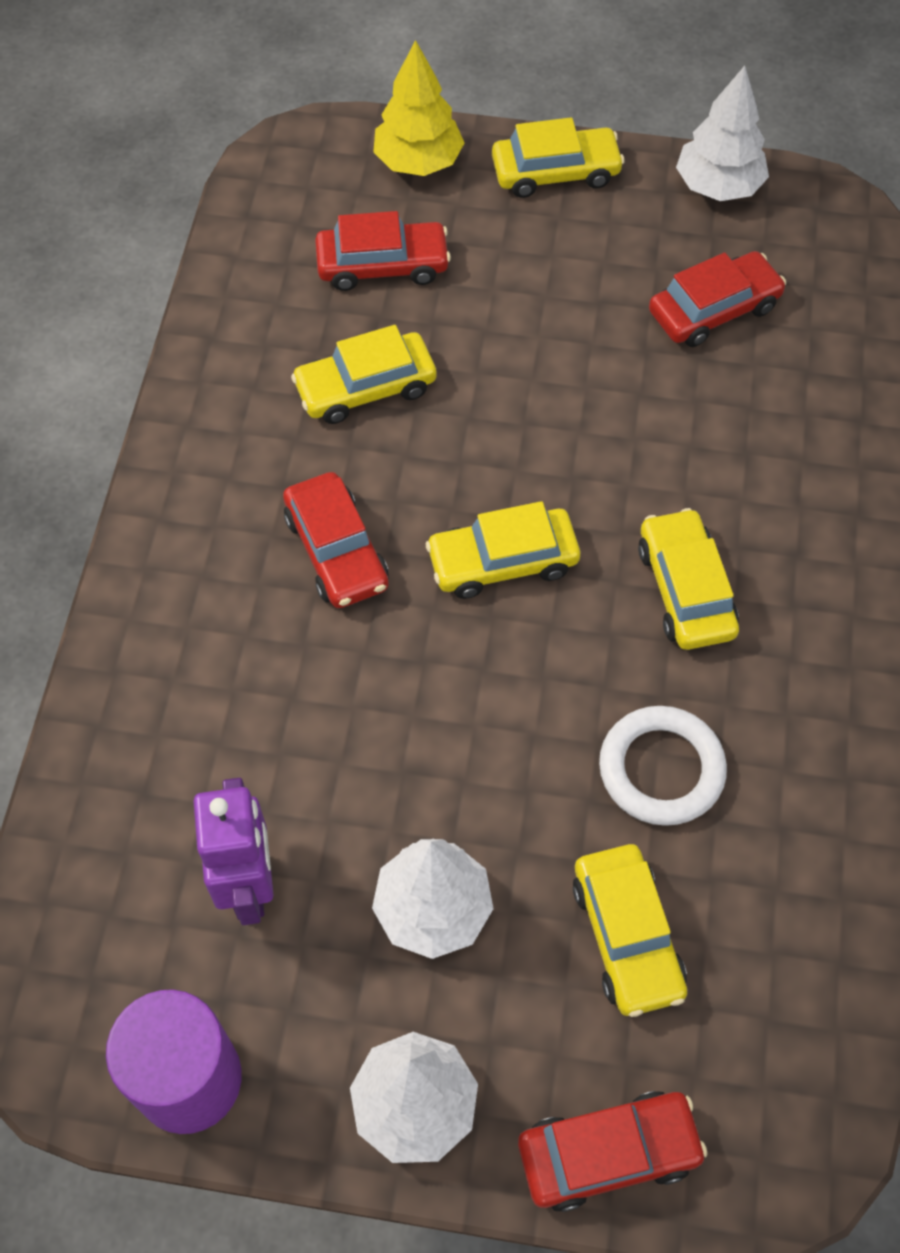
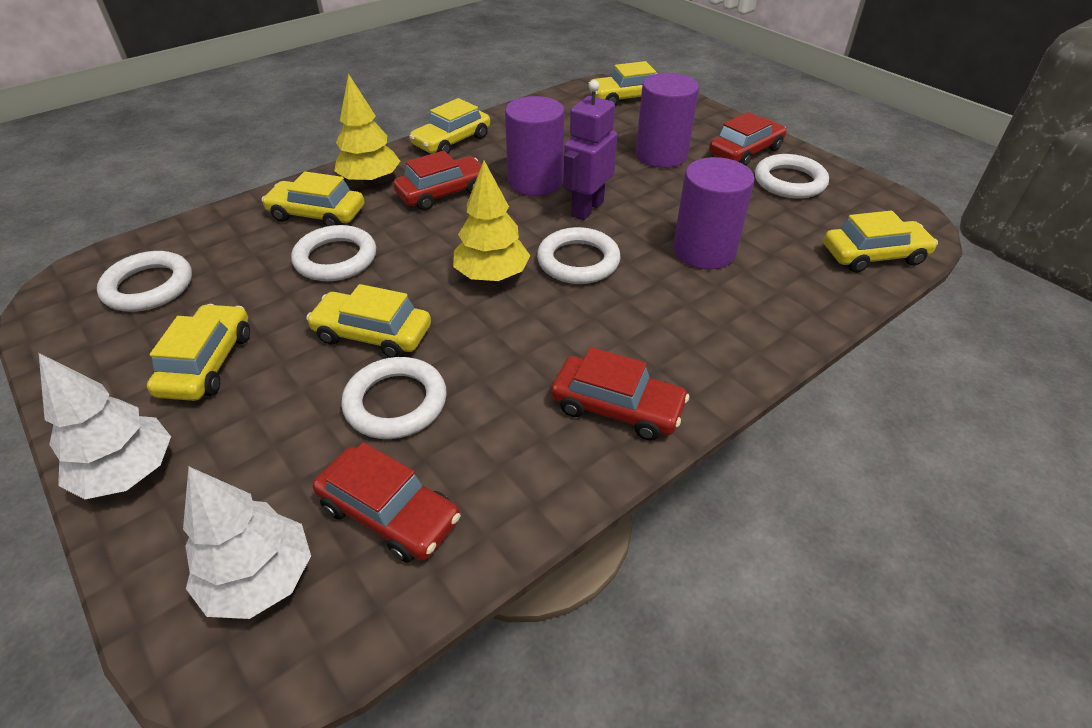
purple cylinder: 1 -> 3
white ring: 1 -> 5
white tree: 3 -> 2
yellow car: 5 -> 6
yellow tree: 1 -> 2

